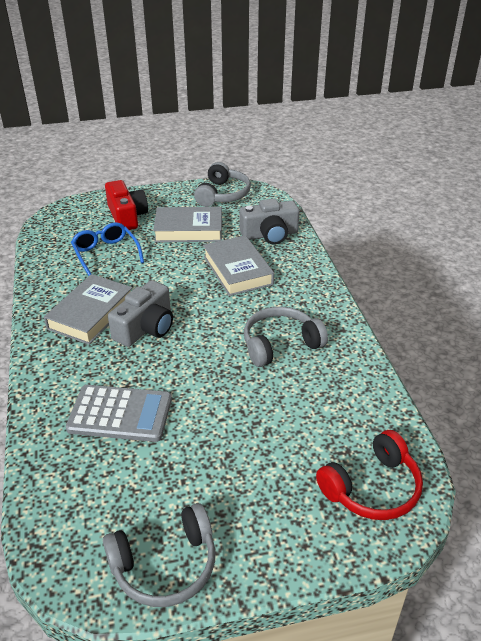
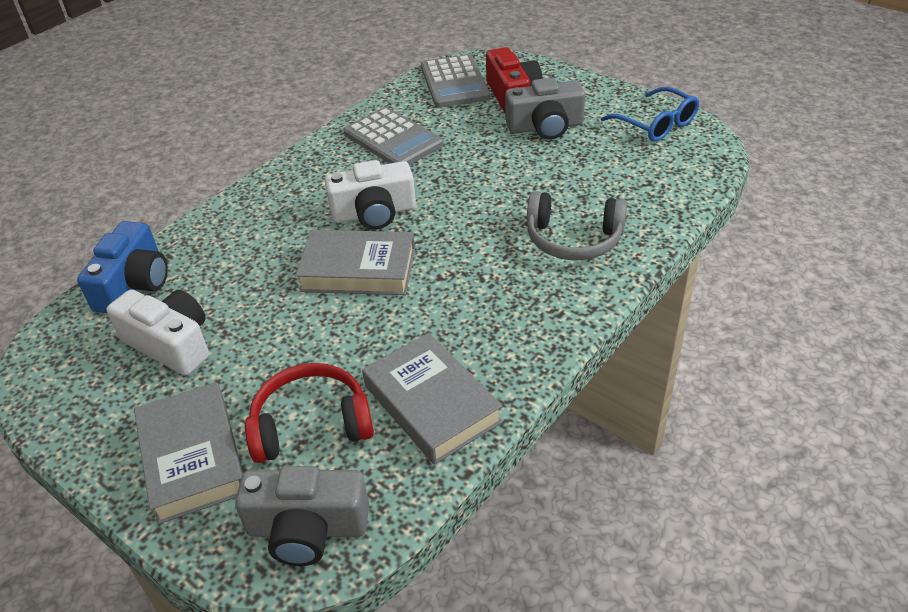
blue camera: 0 -> 1
grey calculator: 1 -> 2
grey headphones: 3 -> 1
white camera: 0 -> 2

